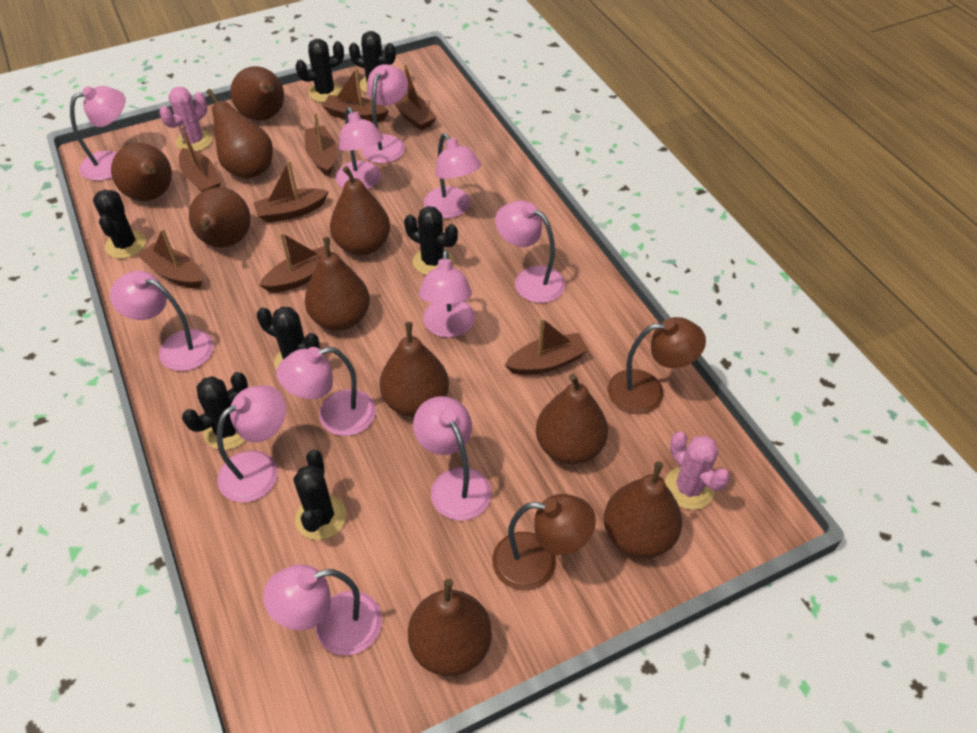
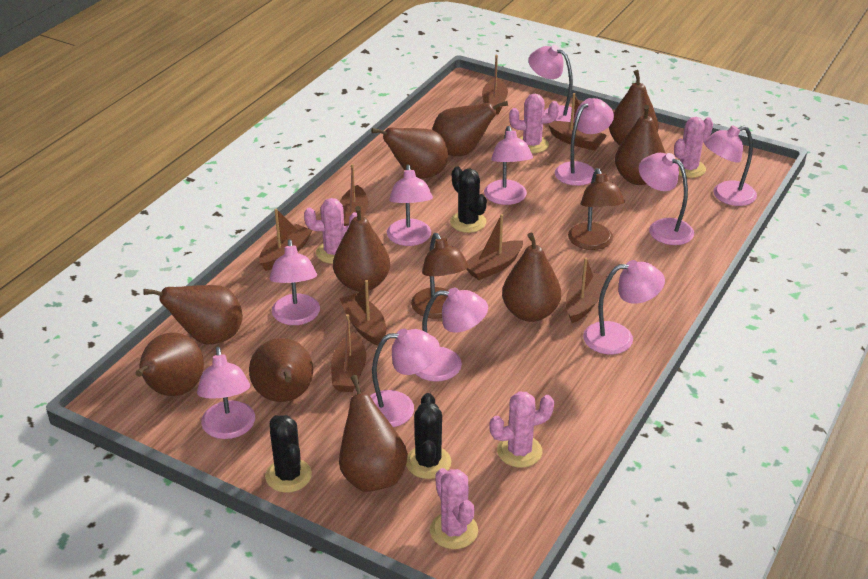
black cactus: 7 -> 3
pink cactus: 2 -> 5

